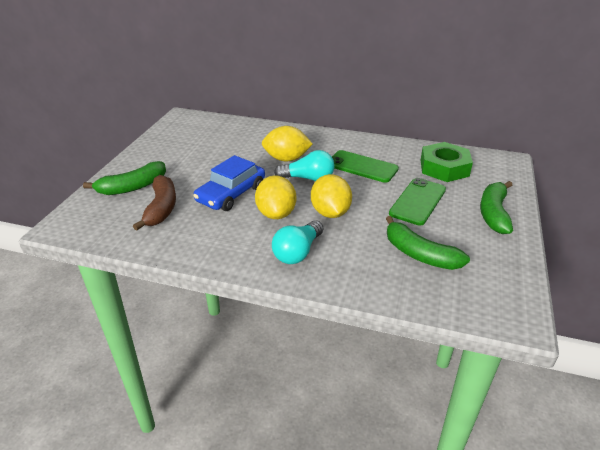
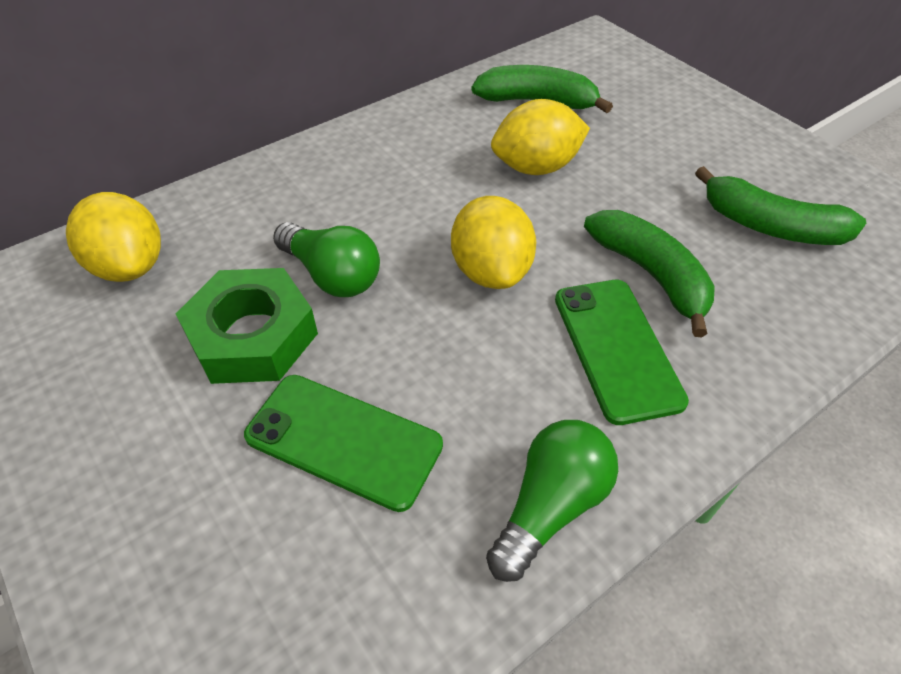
blue car: 1 -> 0
brown banana: 1 -> 0
green light bulb: 0 -> 2
turquoise light bulb: 2 -> 0

